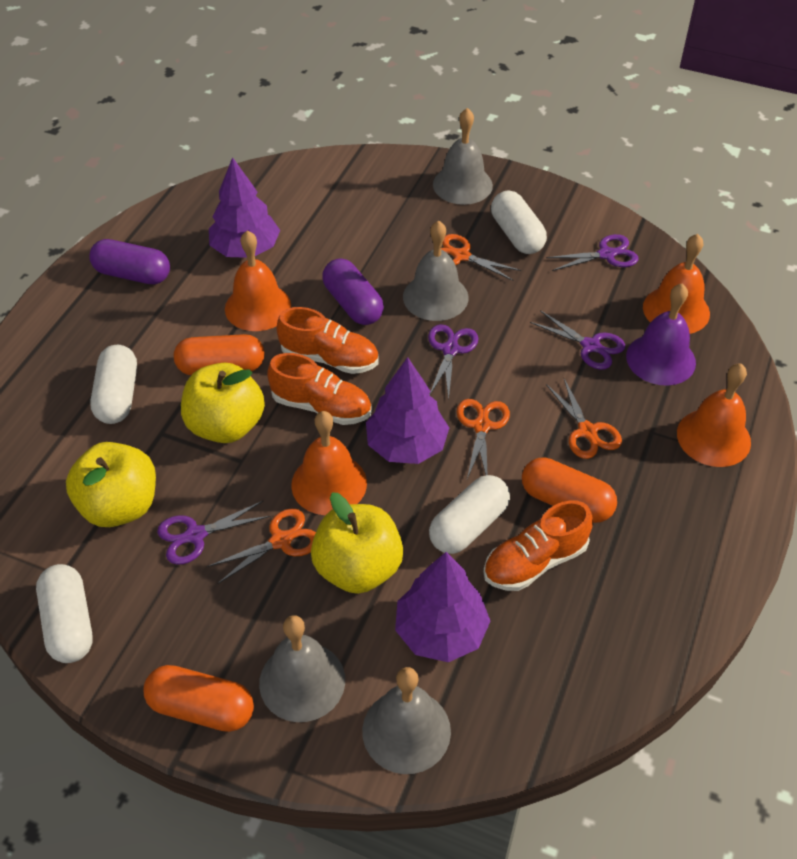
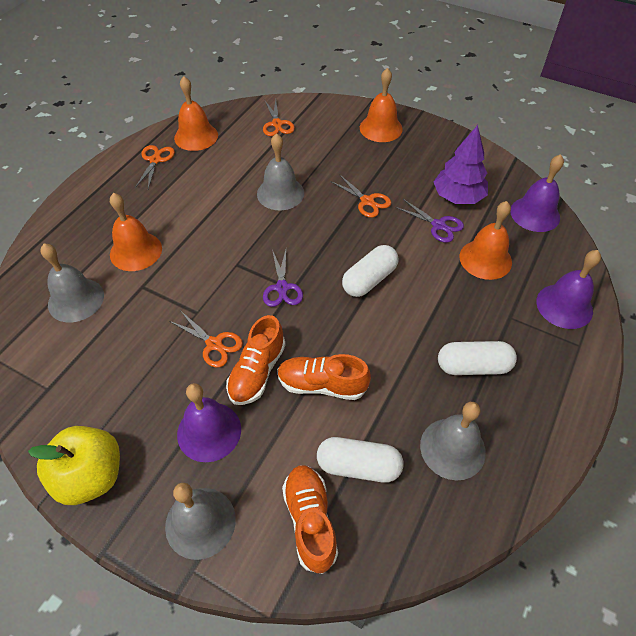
orange capsule: 3 -> 0
purple bell: 1 -> 3
purple capsule: 2 -> 0
purple scissors: 4 -> 2
purple tree: 3 -> 1
white capsule: 4 -> 3
yellow apple: 3 -> 1

